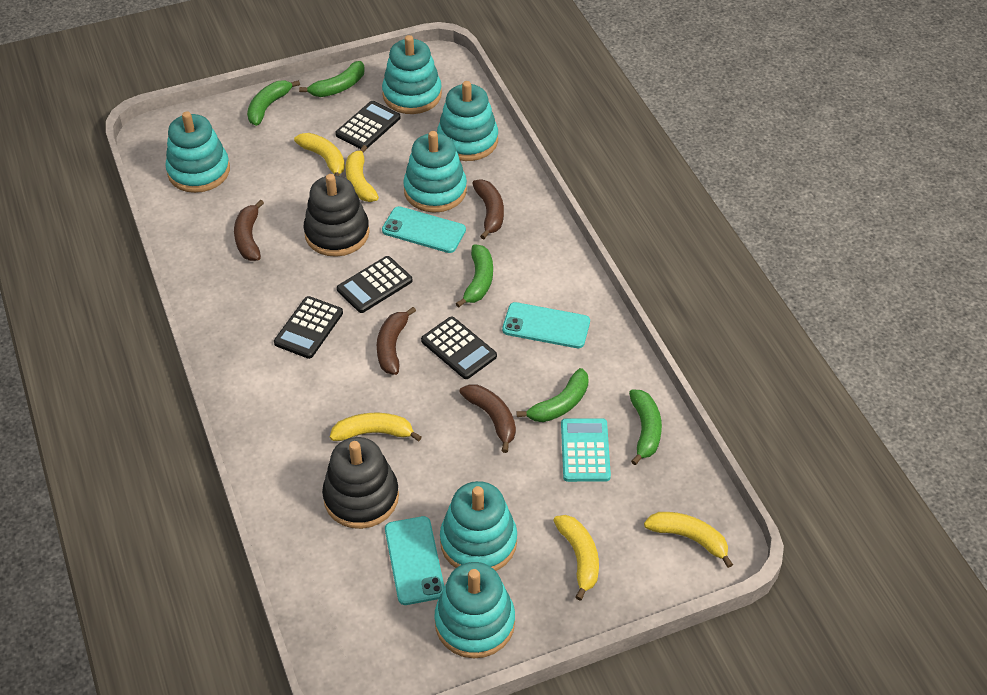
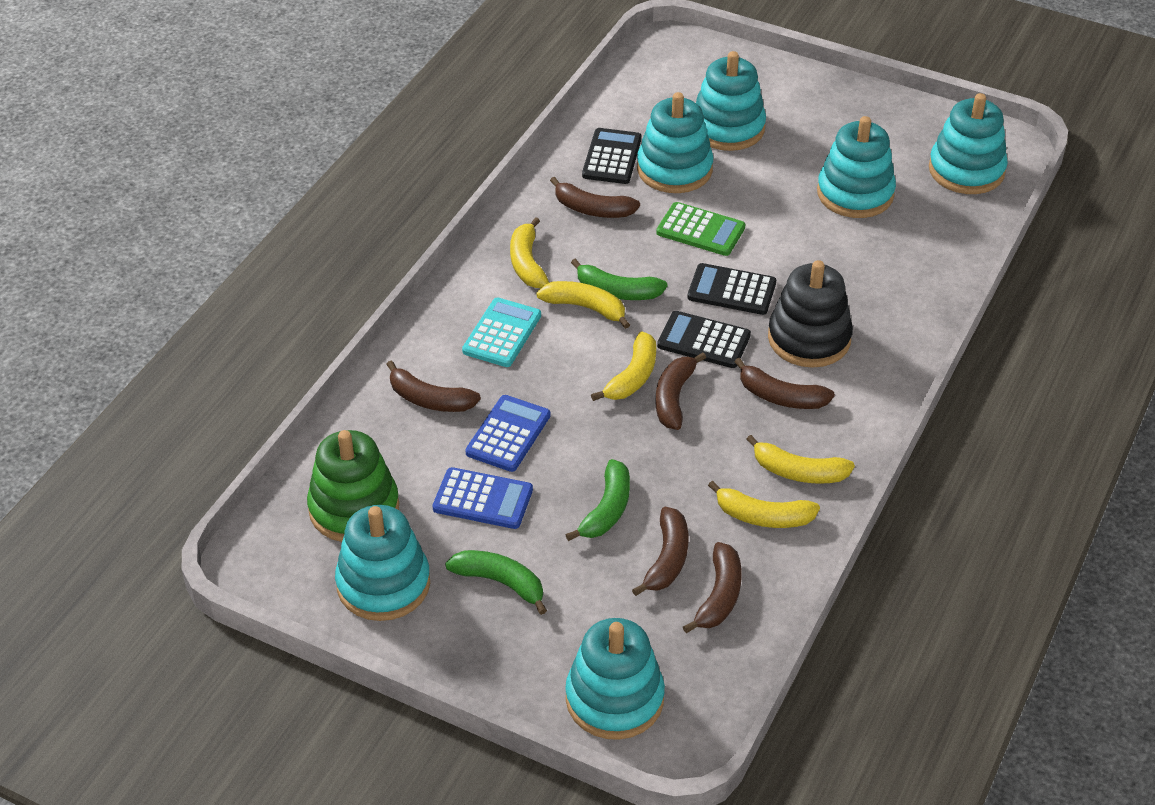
black calculator: 4 -> 3
black stacking toy: 2 -> 1
blue calculator: 0 -> 2
brown banana: 4 -> 6
green banana: 5 -> 3
green calculator: 0 -> 1
green stacking toy: 0 -> 1
turquoise phone: 3 -> 0

